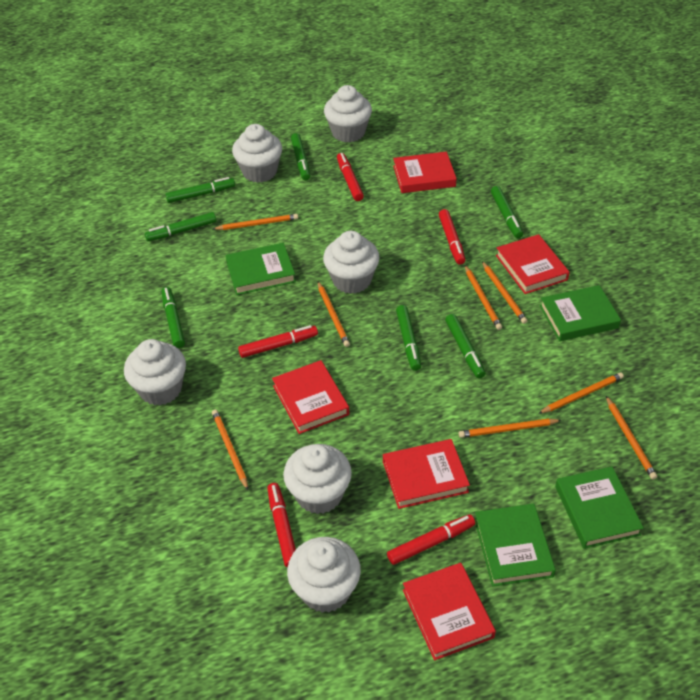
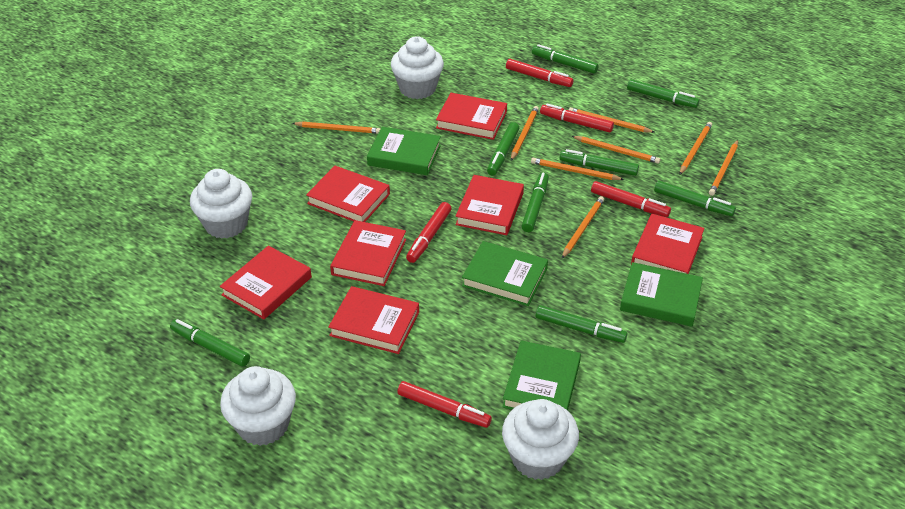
green marker: 7 -> 8
red book: 5 -> 7
white cupcake: 6 -> 4

